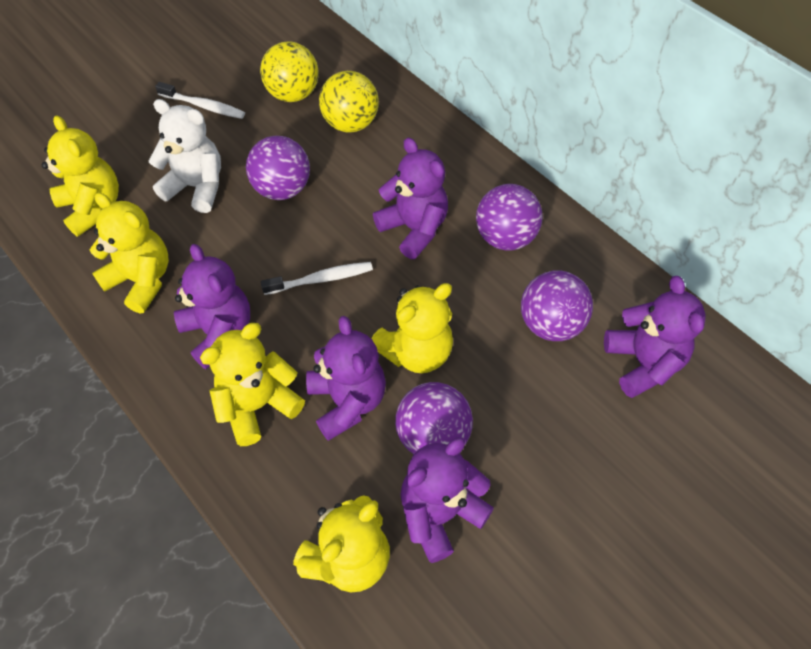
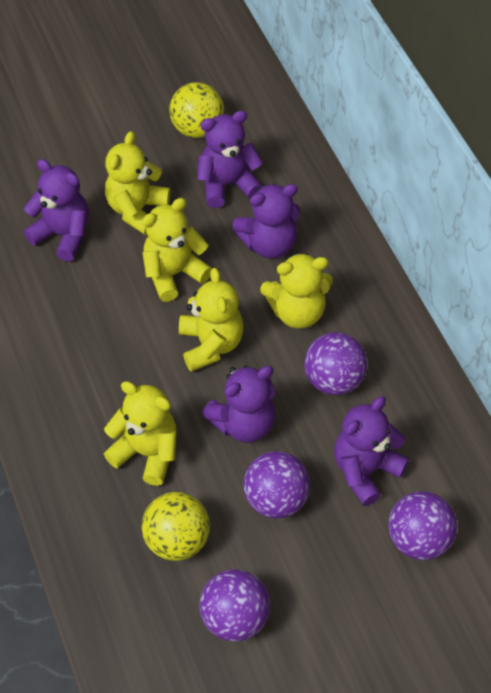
white teddy bear: 1 -> 0
white toothbrush: 2 -> 0

